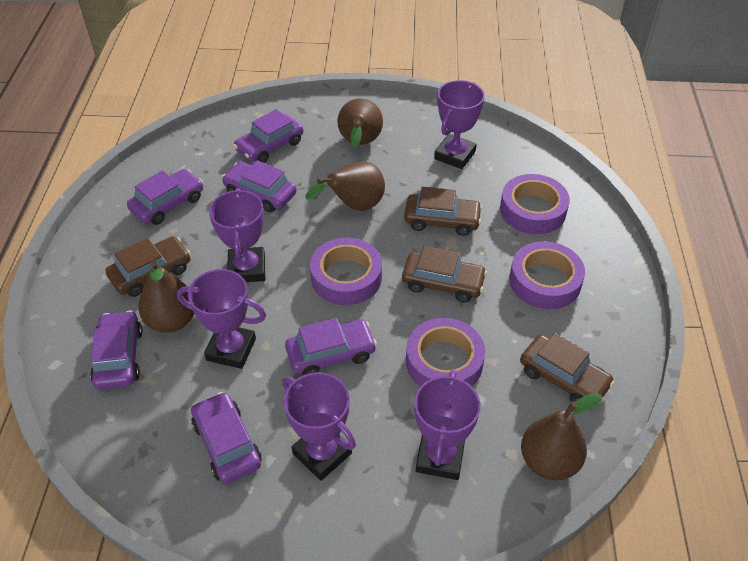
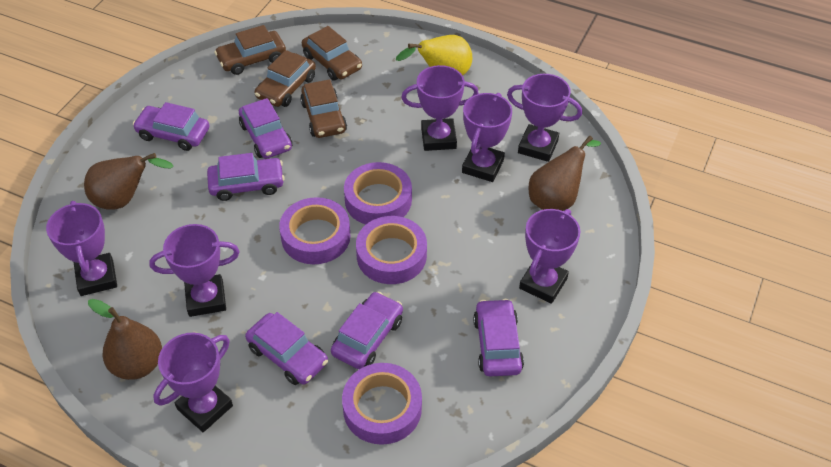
brown pear: 4 -> 3
purple trophy: 5 -> 7
yellow pear: 0 -> 1

